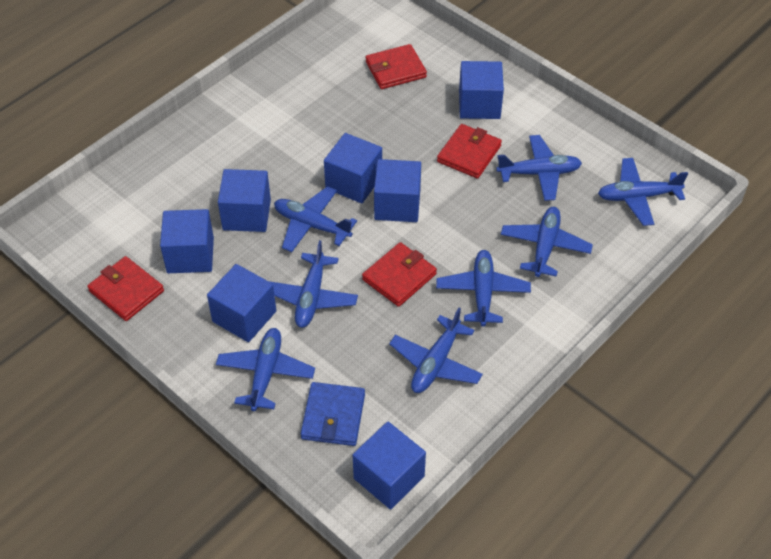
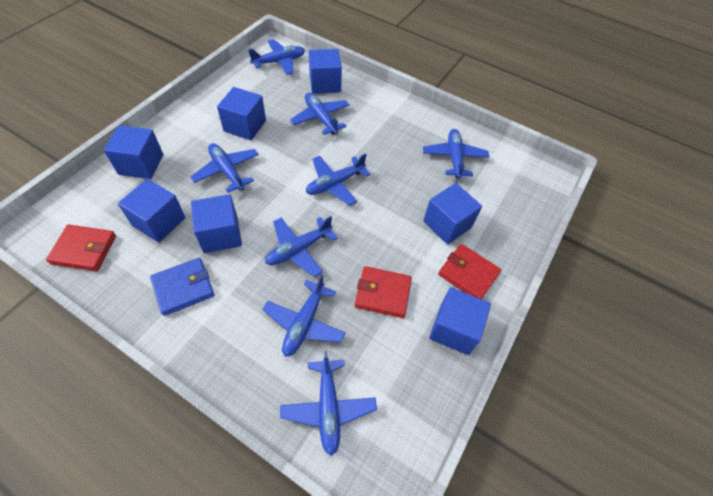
red wallet: 4 -> 3

